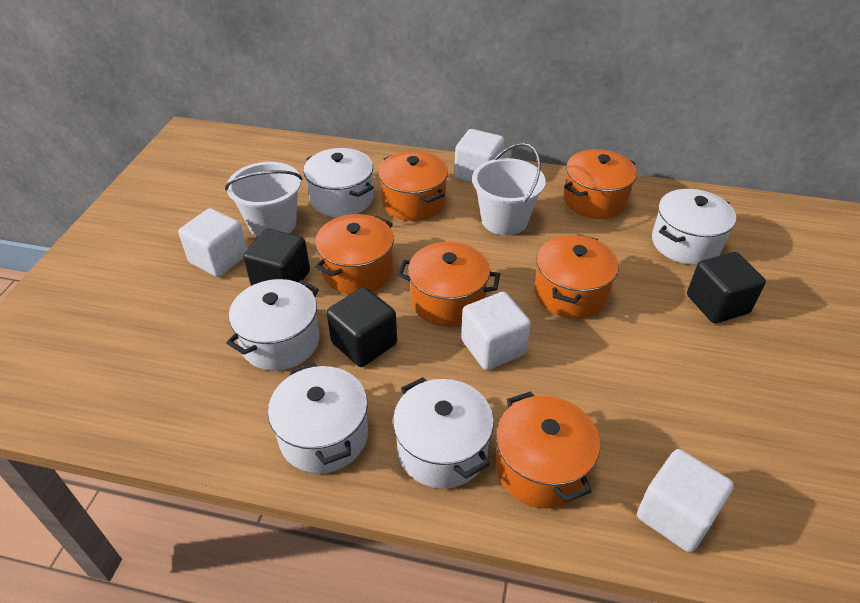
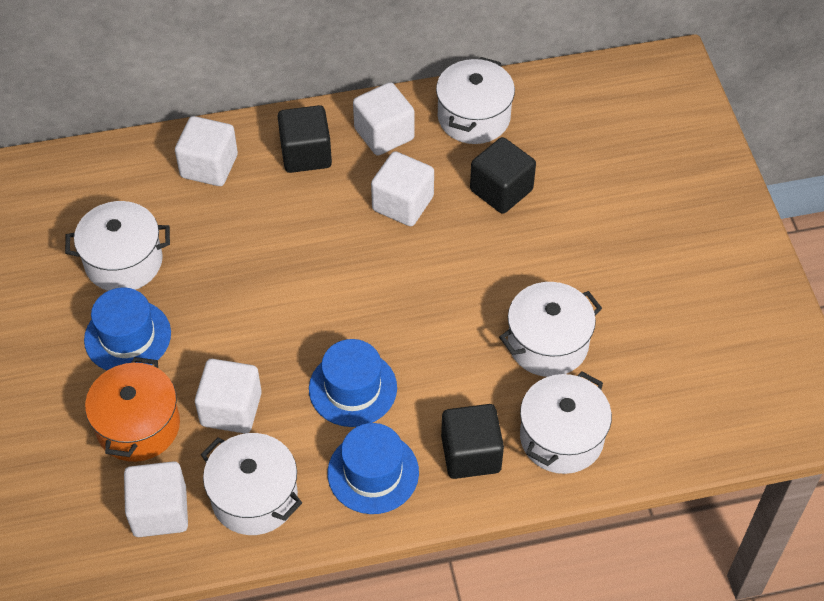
blue hat: 0 -> 3
orange pot: 6 -> 1
white bucket: 2 -> 0
white cube: 4 -> 5

